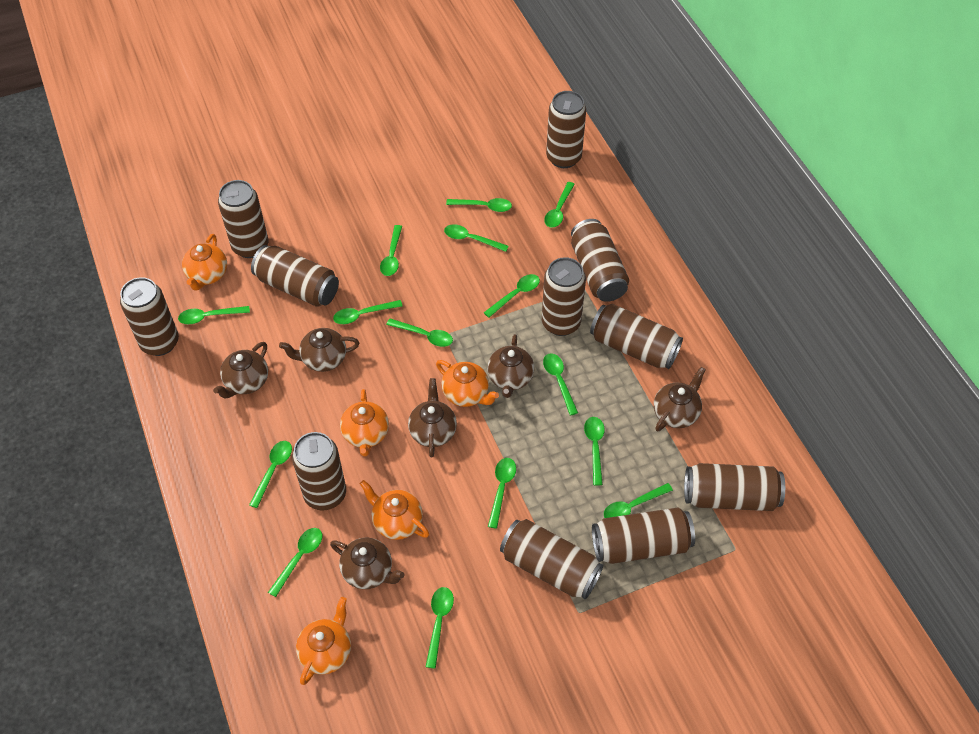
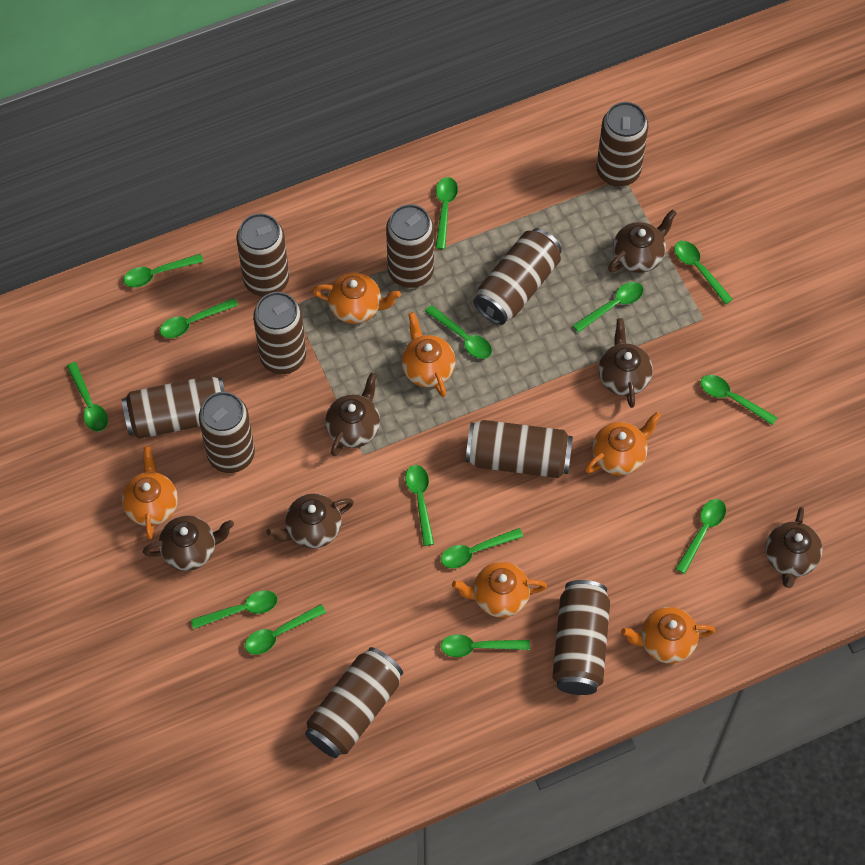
brown can: 11 -> 10
green spoon: 15 -> 14
orange teapot: 5 -> 6

